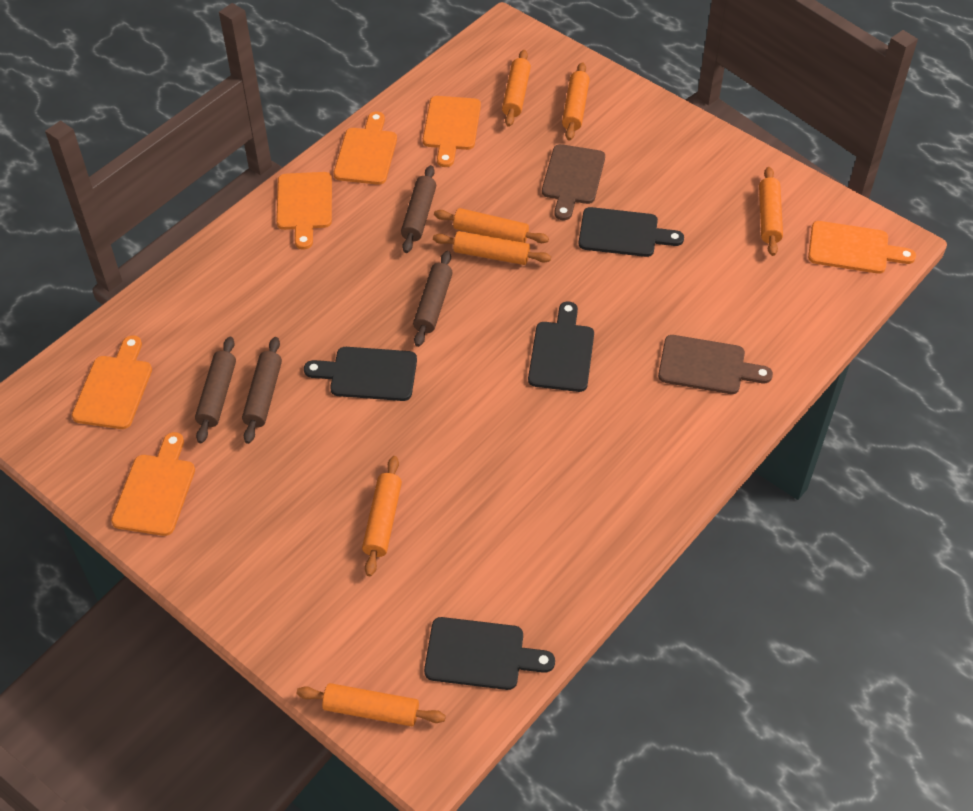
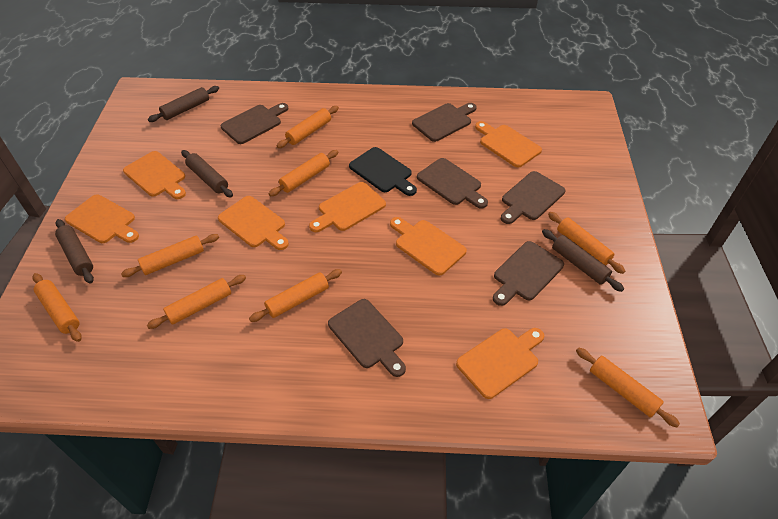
black cutting board: 4 -> 1
brown cutting board: 2 -> 6
orange cutting board: 6 -> 7
orange rolling pin: 7 -> 8

